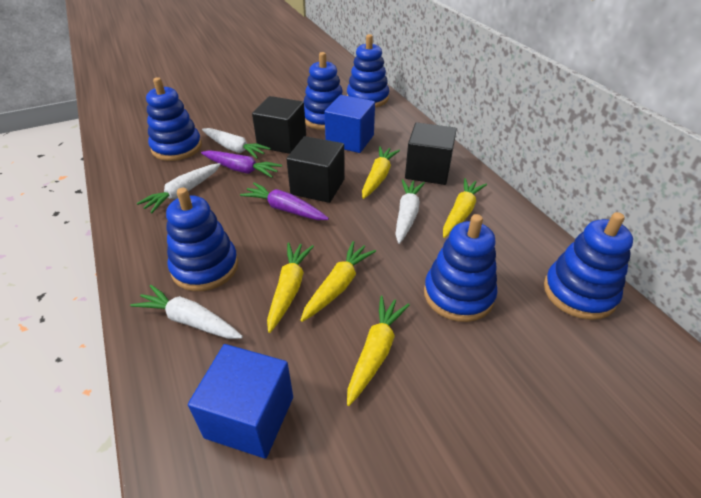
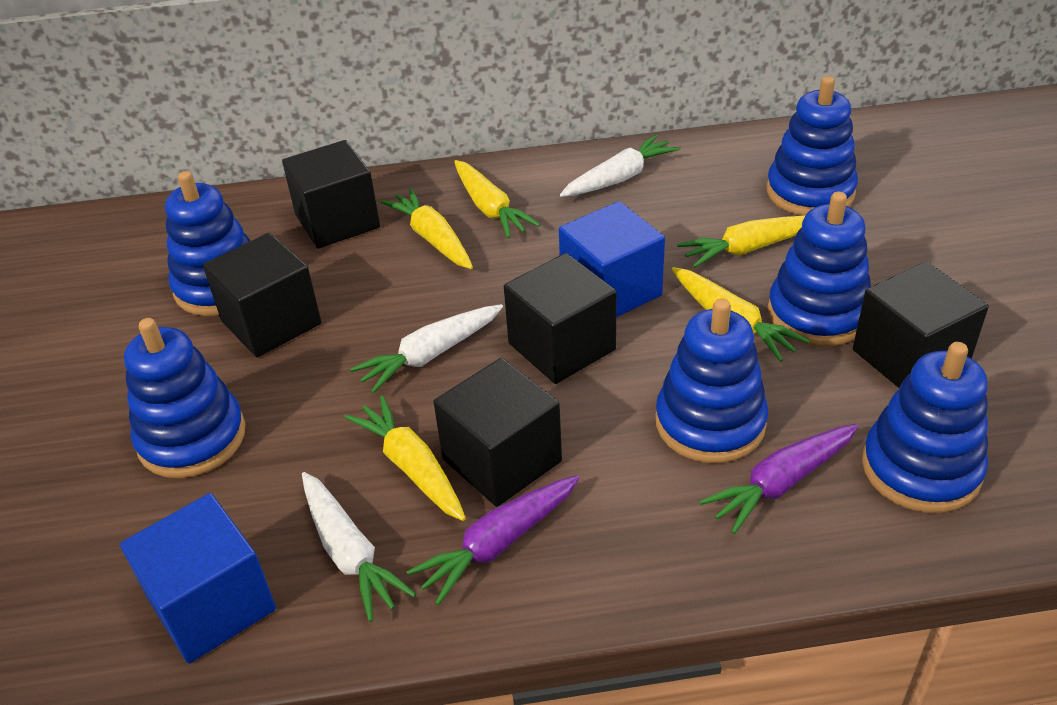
black cube: 3 -> 5
white carrot: 4 -> 3

